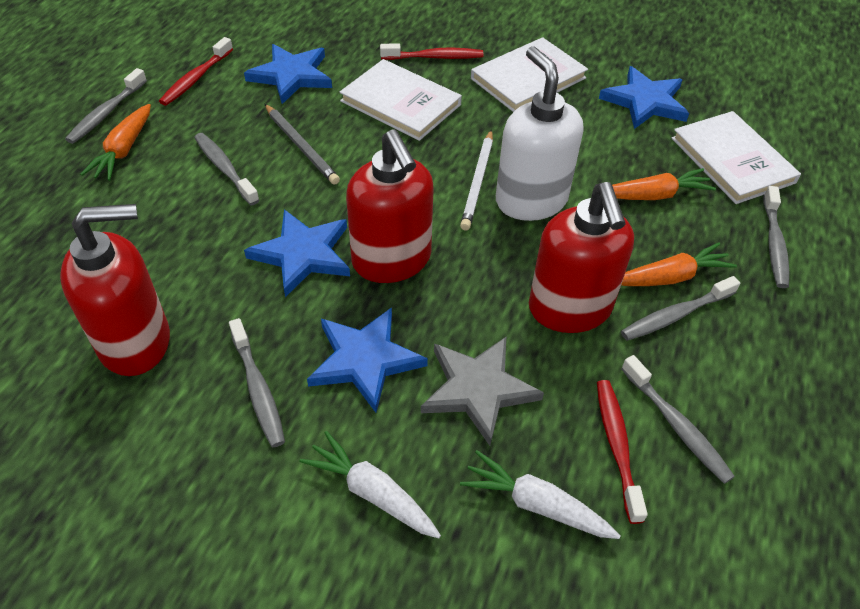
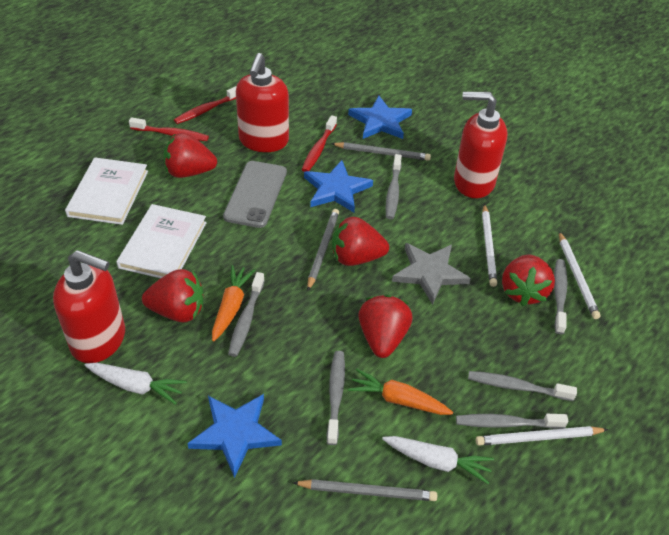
blue star: 4 -> 3
grey pencil: 1 -> 3
grey phone: 0 -> 1
orange carrot: 3 -> 2
red strawberry: 0 -> 5
white book: 3 -> 2
white pencil: 1 -> 3
white soap dispenser: 1 -> 0

